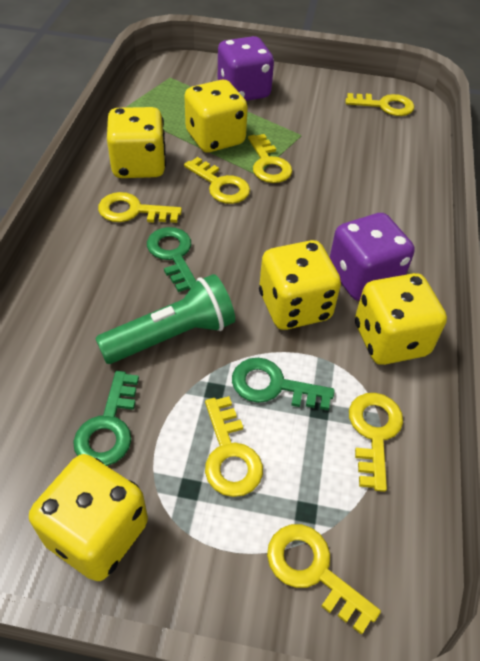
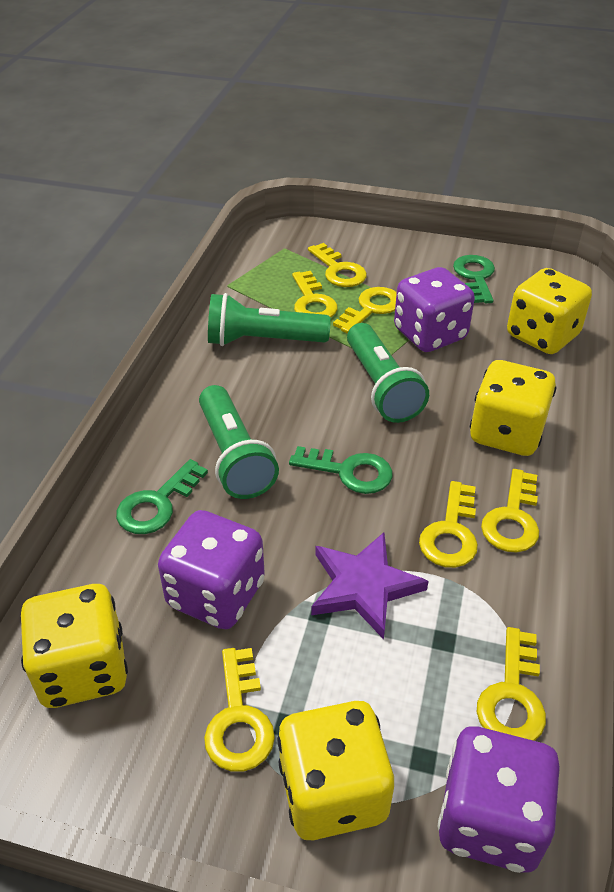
green flashlight: 1 -> 3
purple dice: 2 -> 3
purple star: 0 -> 1
yellow dice: 5 -> 4

